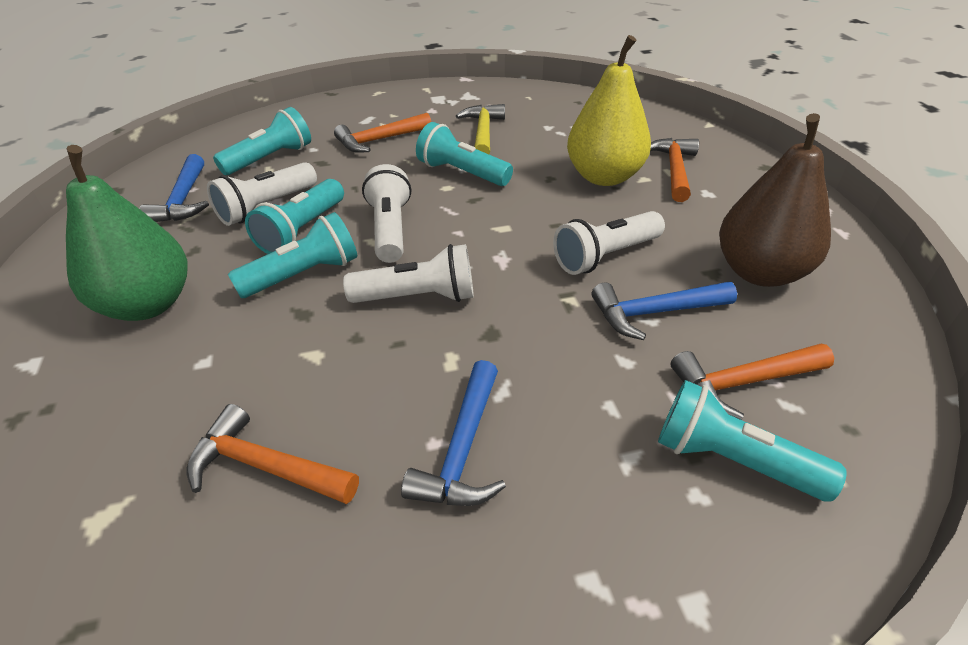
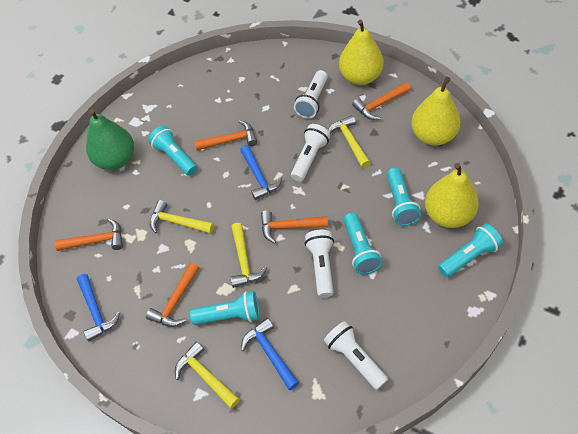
brown pear: 1 -> 0
orange hammer: 4 -> 5
yellow hammer: 1 -> 4
yellow pear: 1 -> 3

